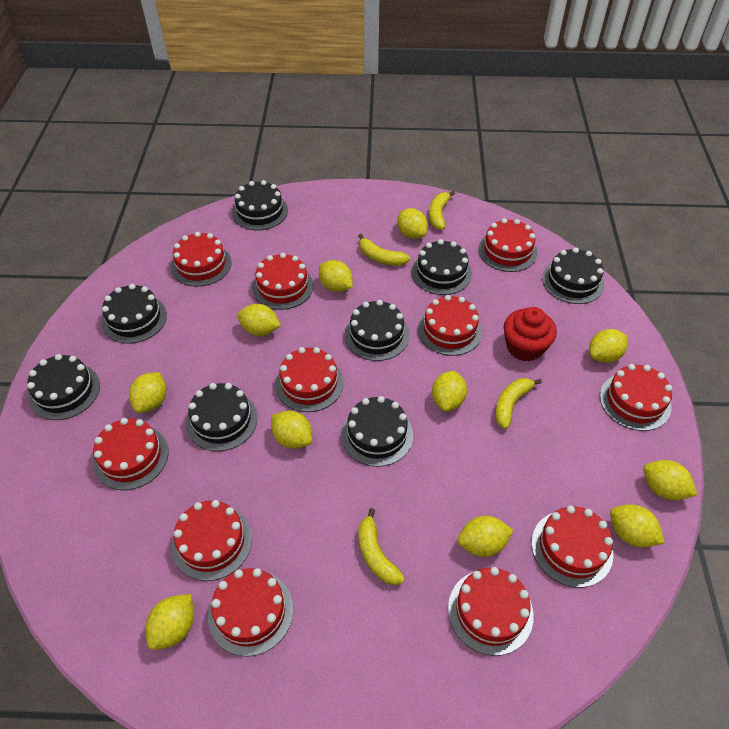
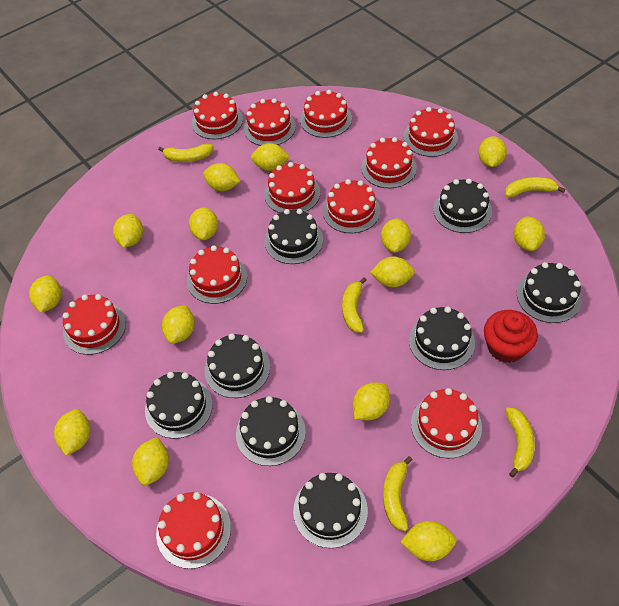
yellow banana: 4 -> 5
yellow lemon: 11 -> 14

